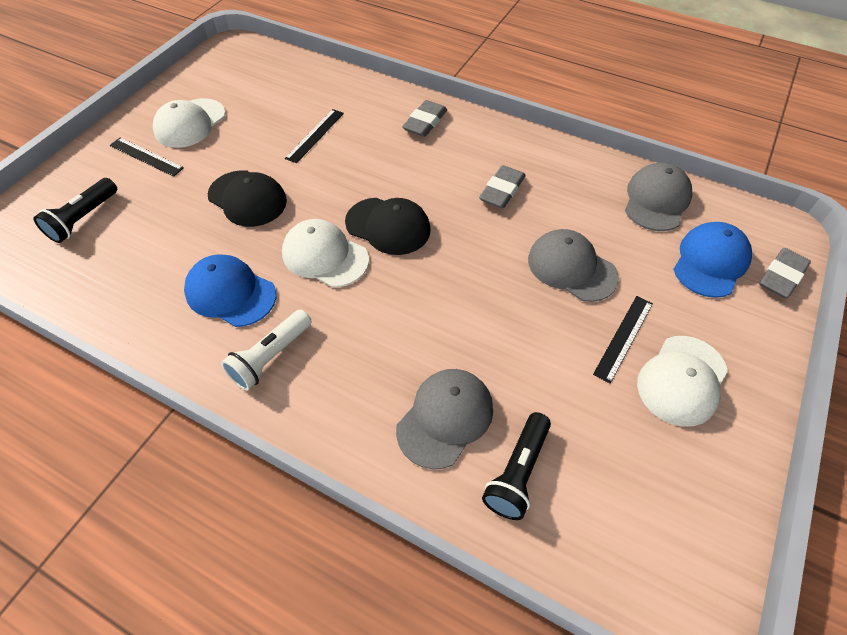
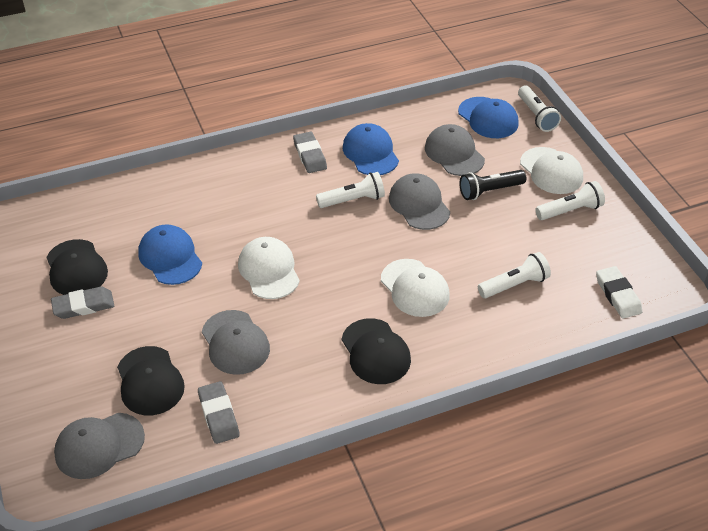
black cap: 2 -> 3
black flashlight: 2 -> 1
black ruler: 3 -> 0
blue cap: 2 -> 3
grey cap: 3 -> 4
white eraser: 0 -> 1
white flashlight: 1 -> 4

